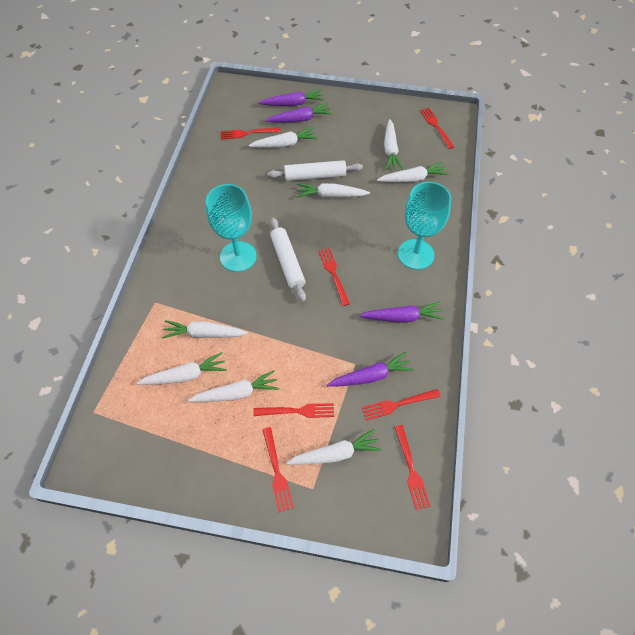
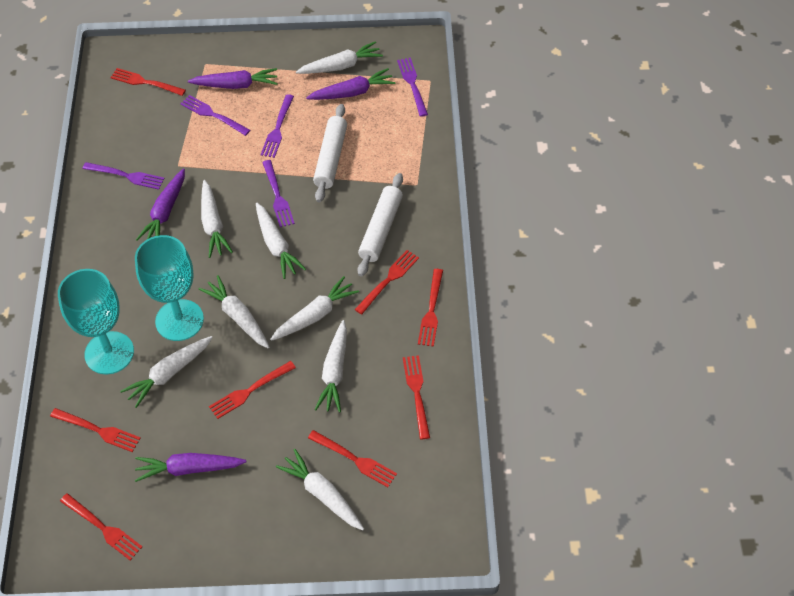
purple fork: 0 -> 5
red fork: 7 -> 8

